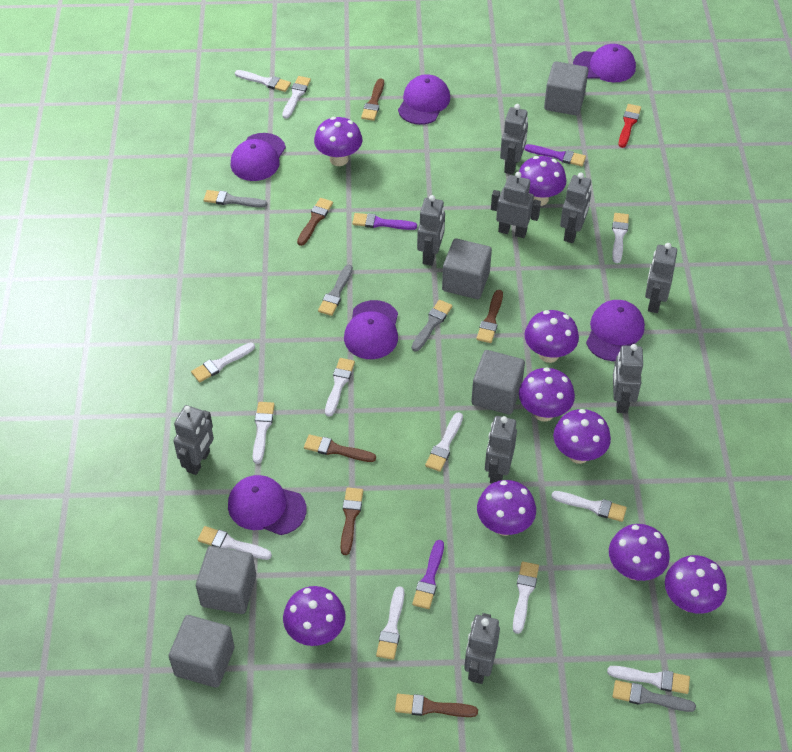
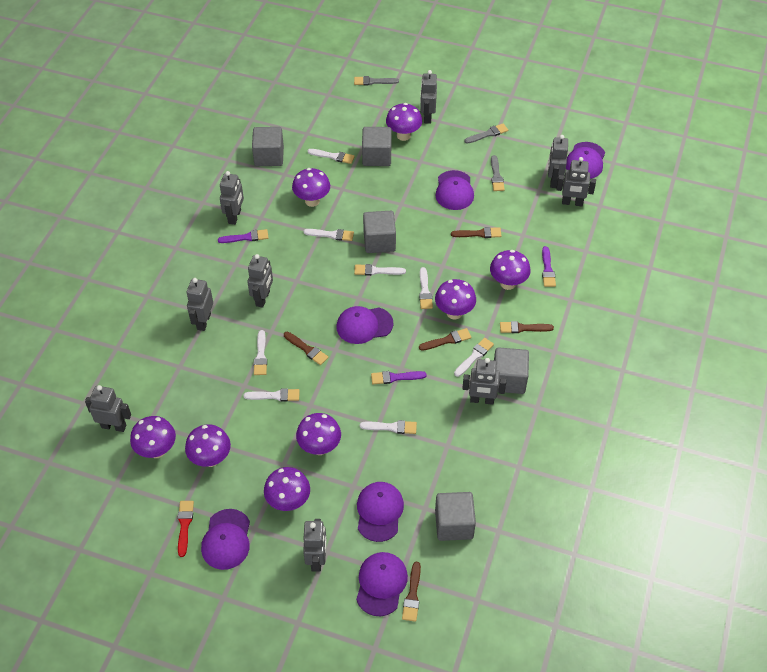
brown brush: 6 -> 5
grey brush: 4 -> 3
purple mushroom: 9 -> 8
white brush: 12 -> 8

